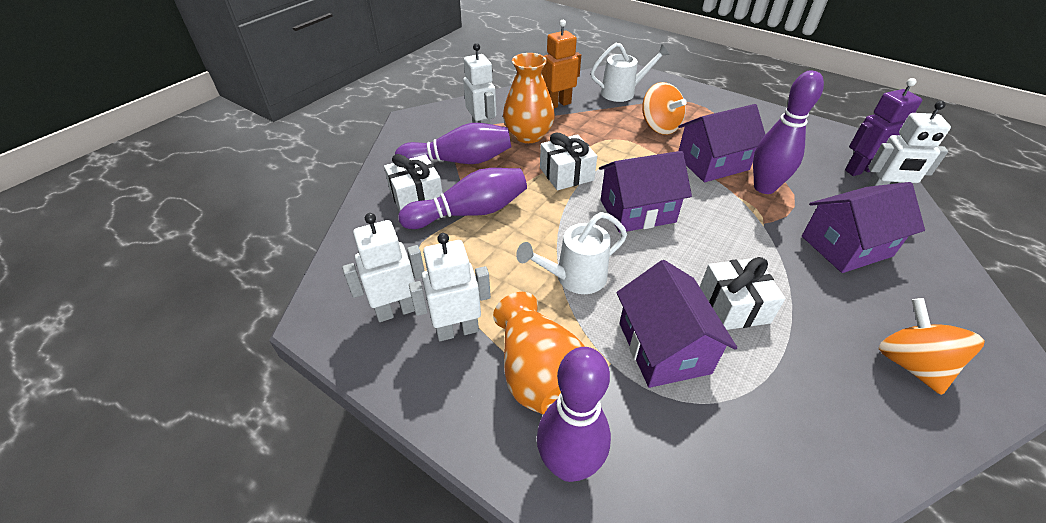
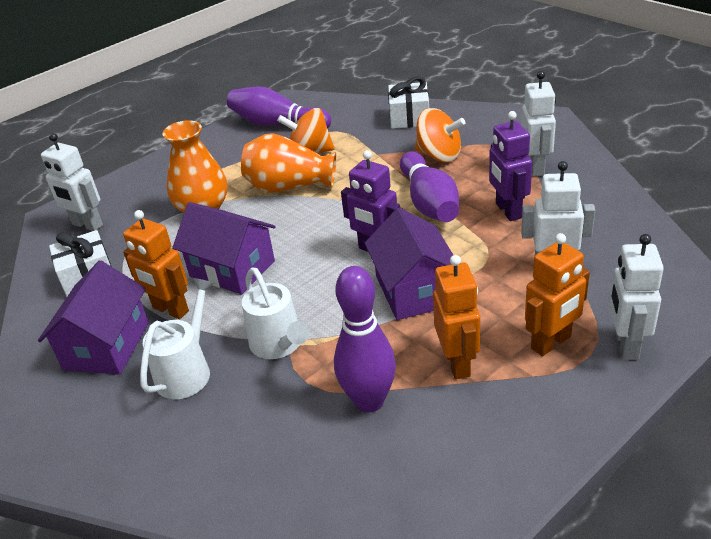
orange robot: 1 -> 3
purple bowling pin: 4 -> 3
purple house: 4 -> 3
purple robot: 1 -> 2
white gift: 3 -> 2

